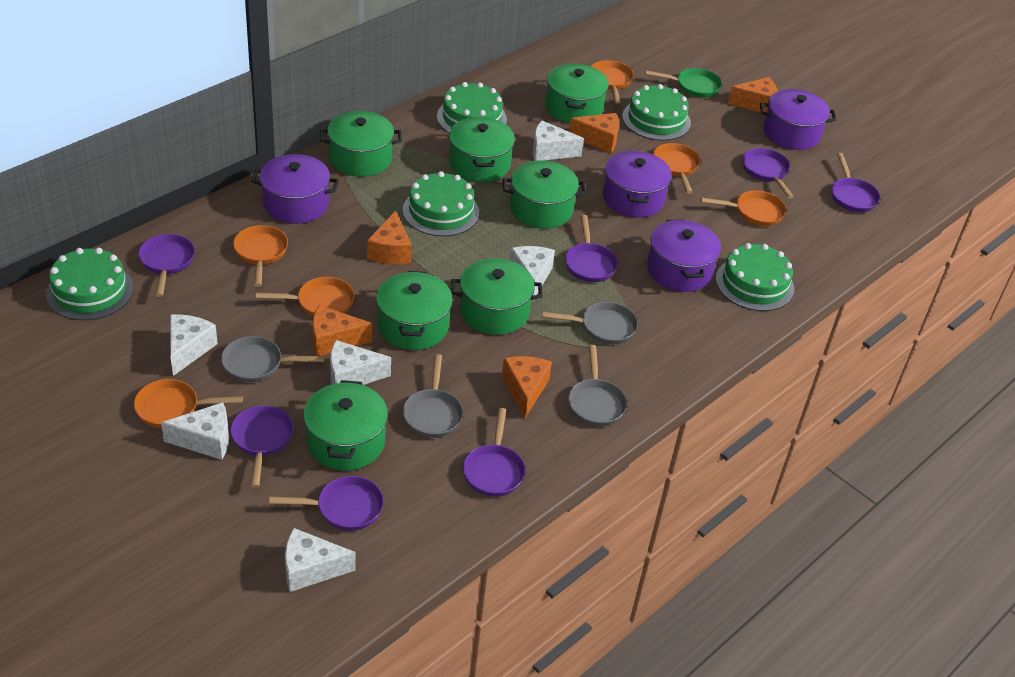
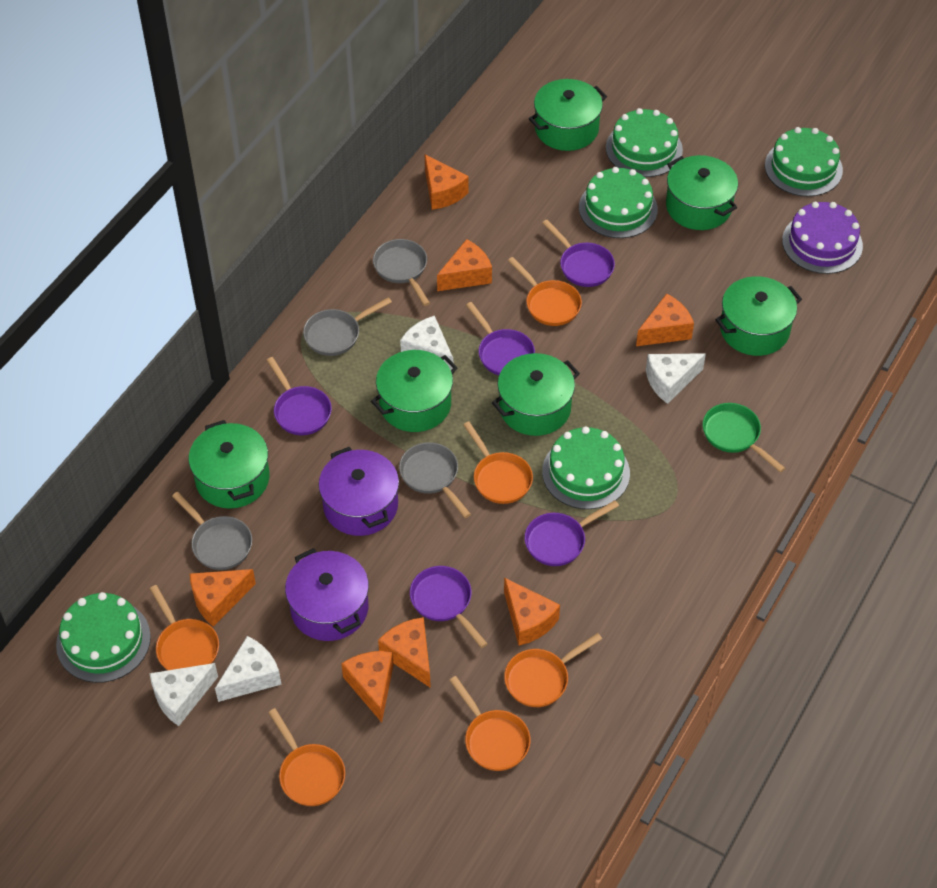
green pot: 7 -> 6
orange cheese: 5 -> 7
purple cake: 0 -> 1
purple pan: 7 -> 5
purple pot: 4 -> 2
white cheese: 6 -> 4

